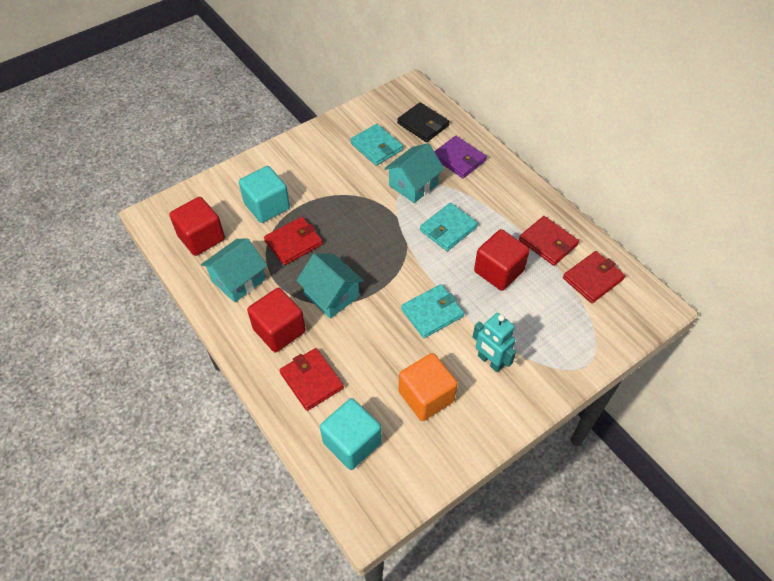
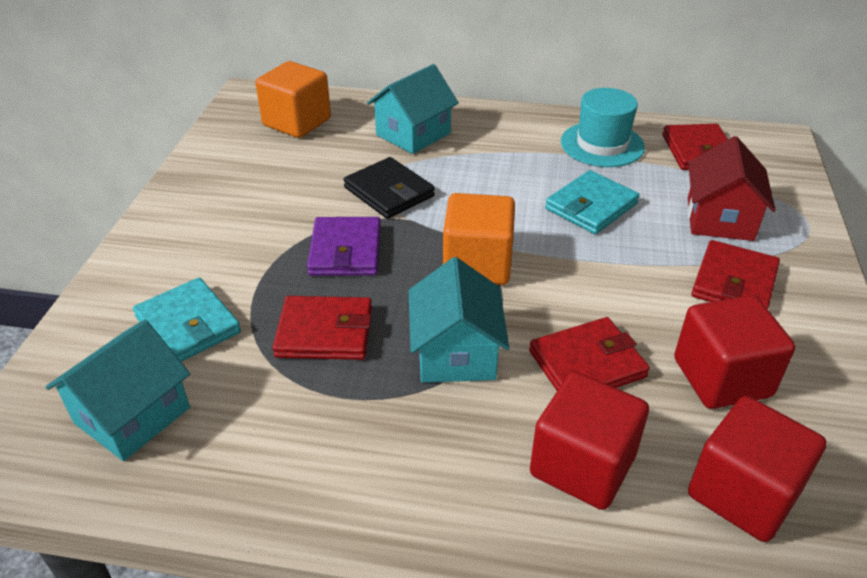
orange cube: 1 -> 2
red house: 0 -> 1
turquoise cube: 2 -> 0
turquoise hat: 0 -> 1
turquoise robot: 1 -> 0
turquoise wallet: 3 -> 2

